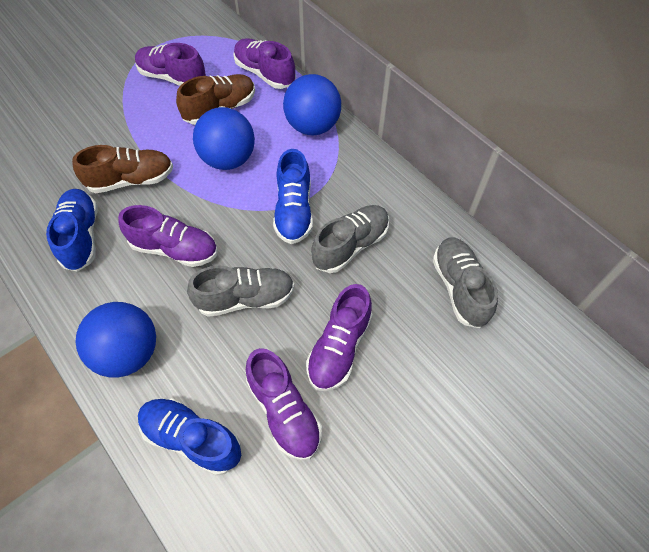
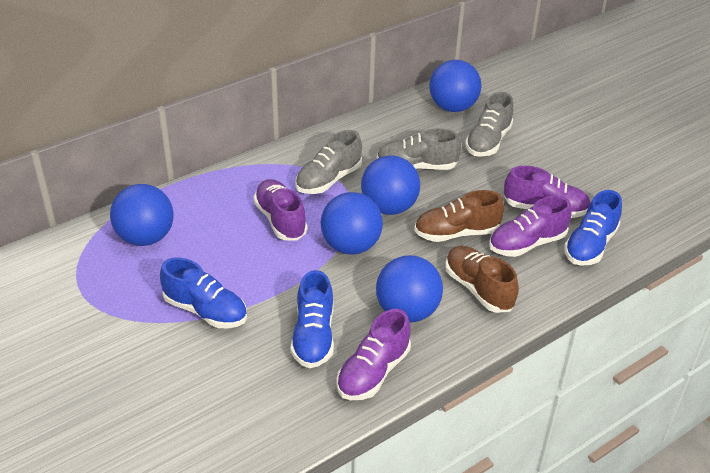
blue ball: 3 -> 5
purple shoe: 5 -> 4

